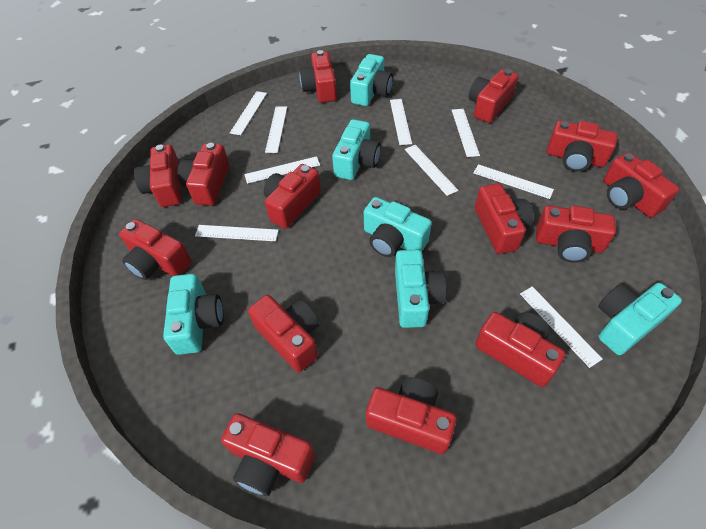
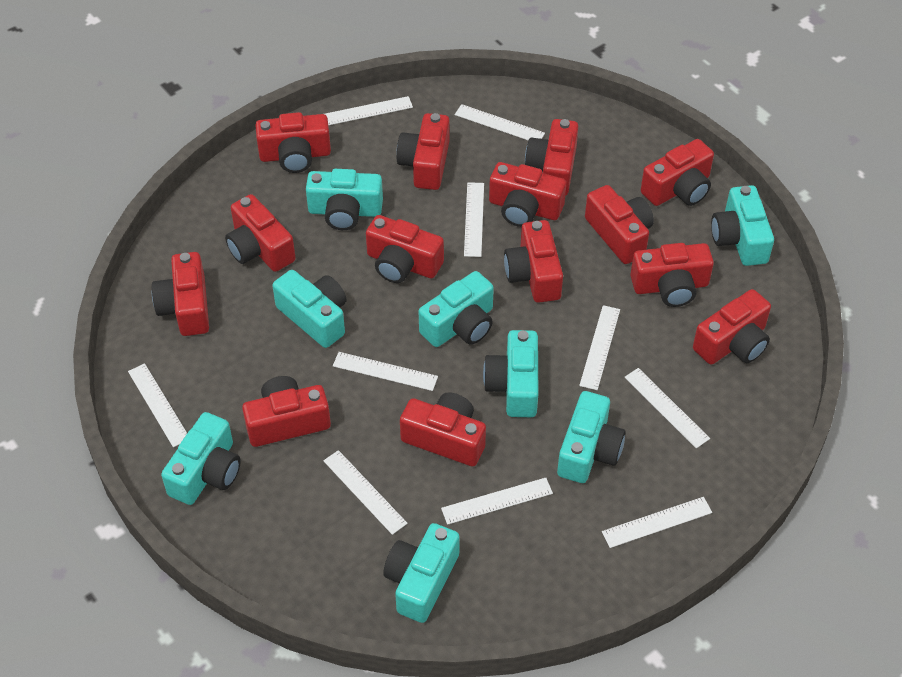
turquoise camera: 6 -> 8
white ruler: 9 -> 10

